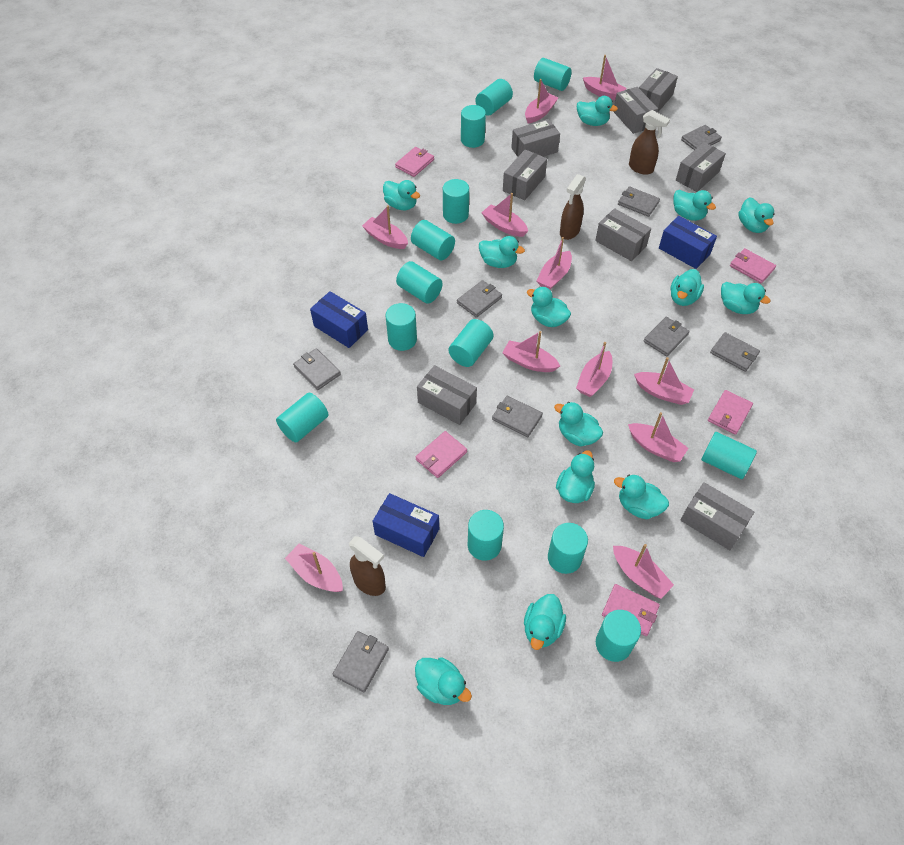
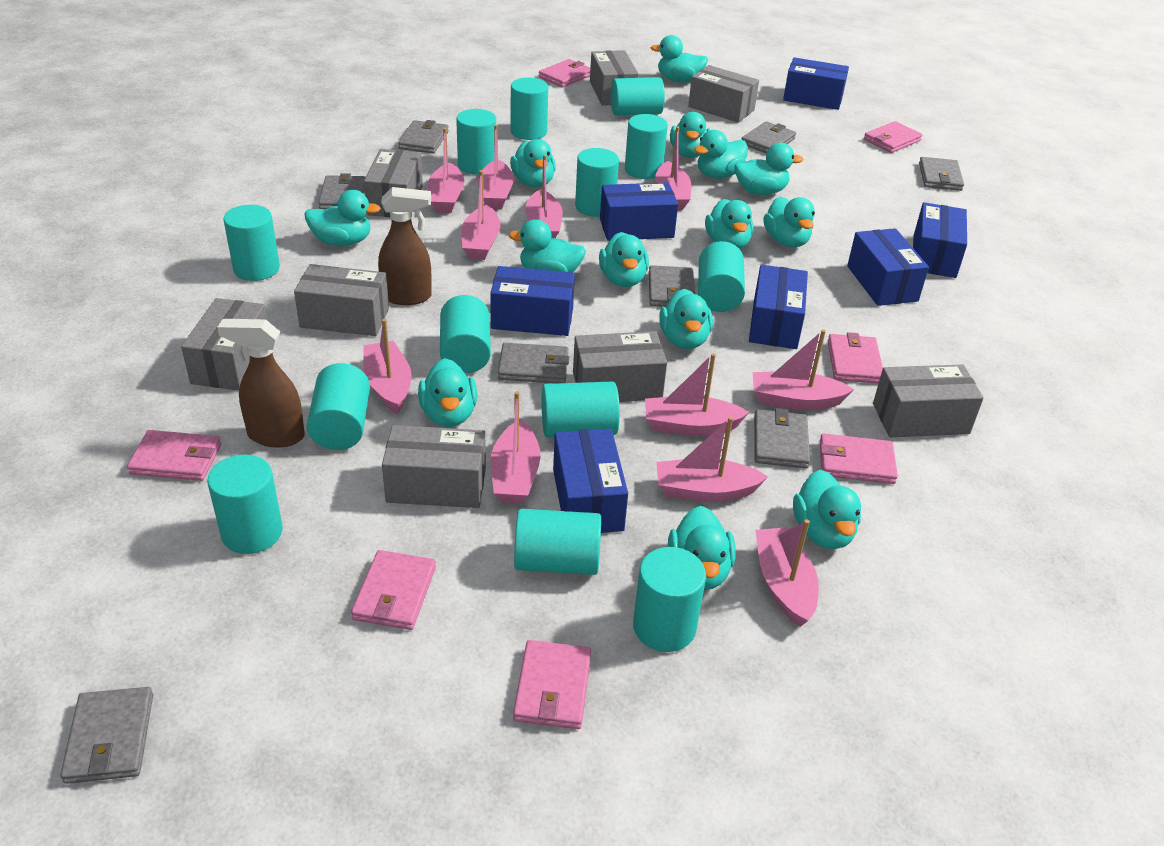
blue box: 3 -> 7
brown spray bottle: 3 -> 2
pink wallet: 5 -> 7
turquoise duck: 13 -> 14

